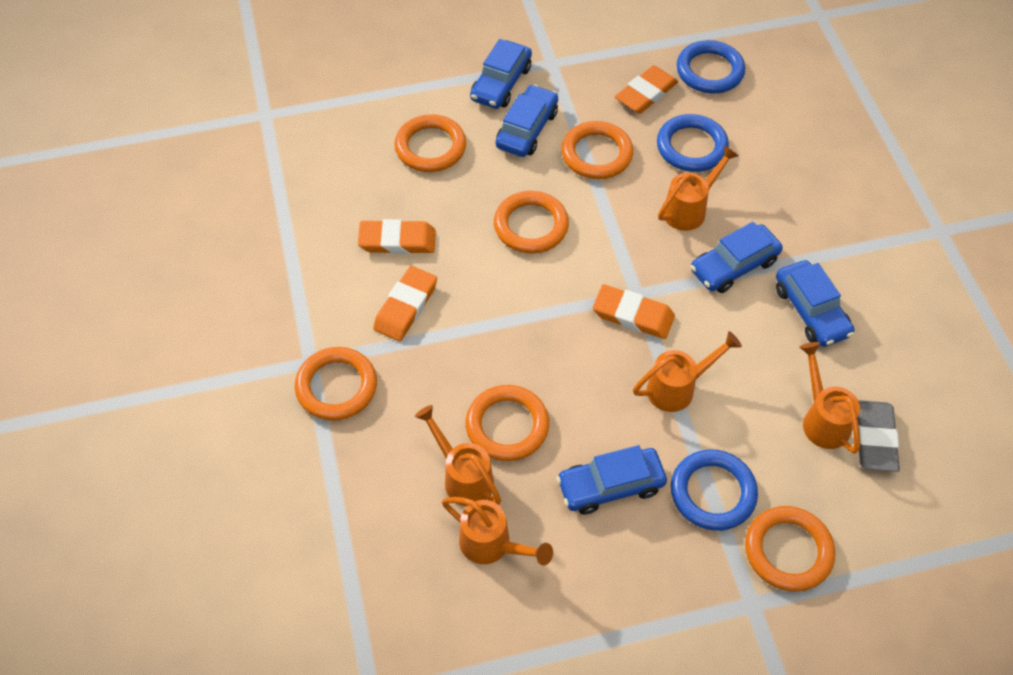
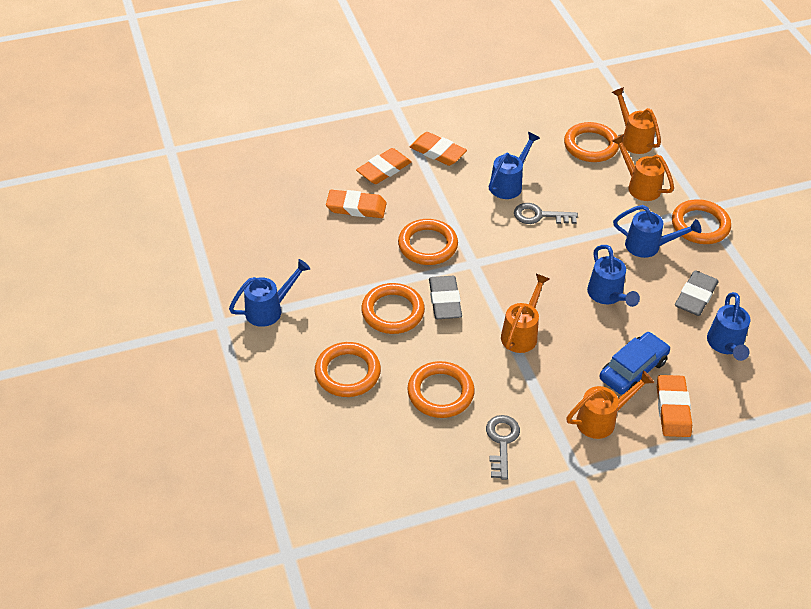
blue car: 5 -> 1
blue ring: 3 -> 0
blue watering can: 0 -> 5
grey eraser: 1 -> 2
grey key: 0 -> 2
orange watering can: 5 -> 4

